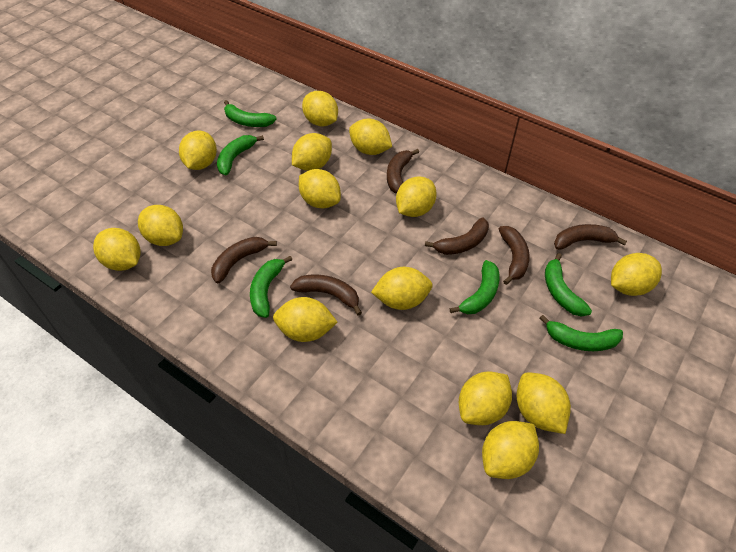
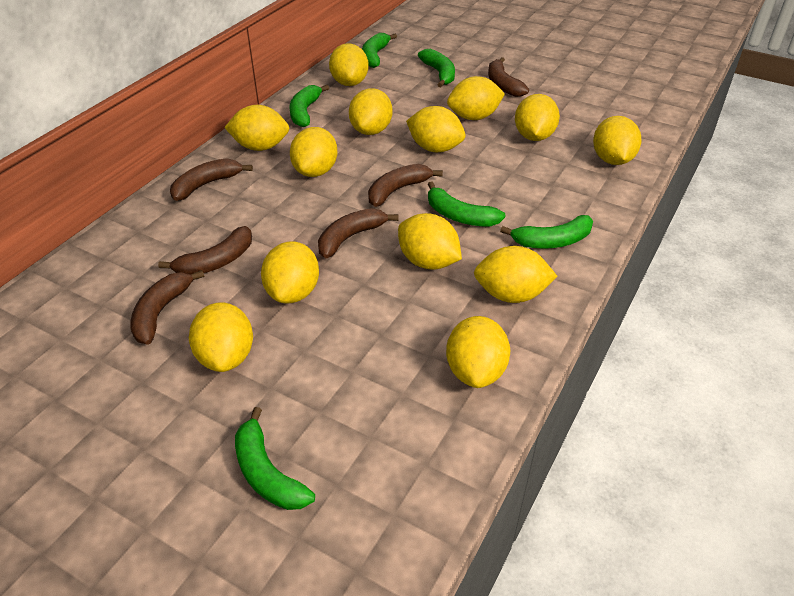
yellow lemon: 14 -> 13

